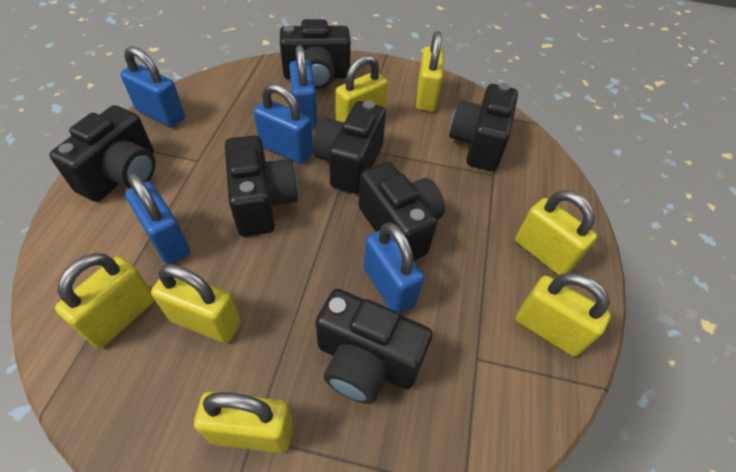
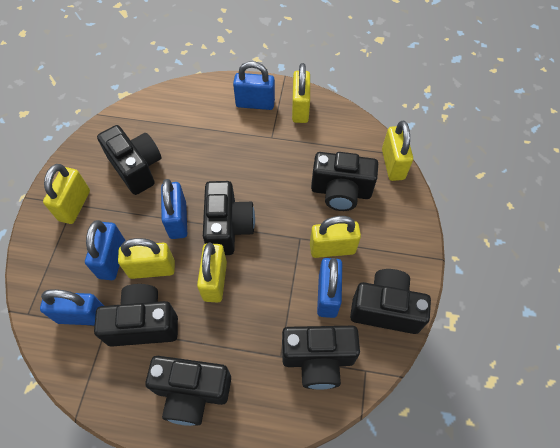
yellow padlock: 7 -> 6

